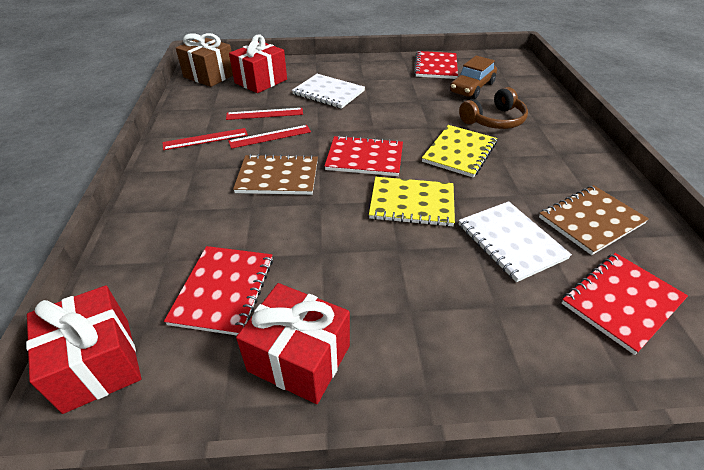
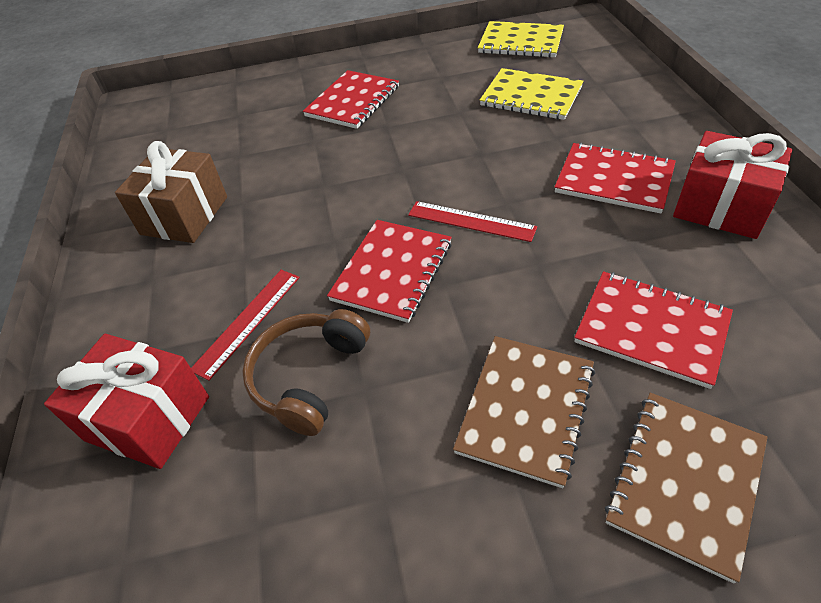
brown car: 1 -> 0
red gift: 3 -> 2
red ruler: 3 -> 2
white notebook: 2 -> 0

